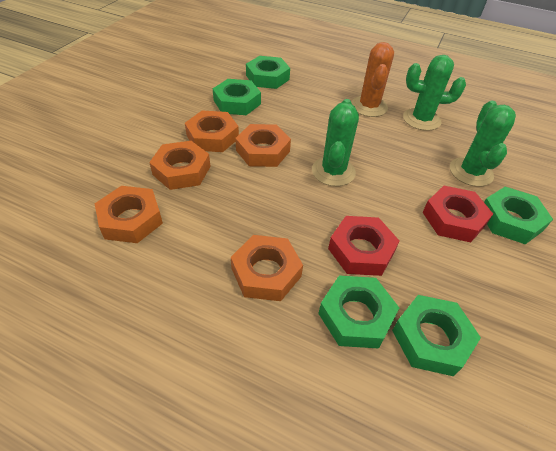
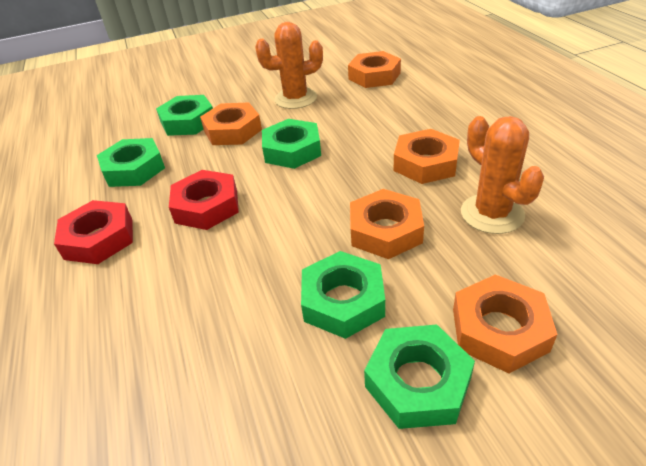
green cactus: 3 -> 0
orange cactus: 1 -> 2

